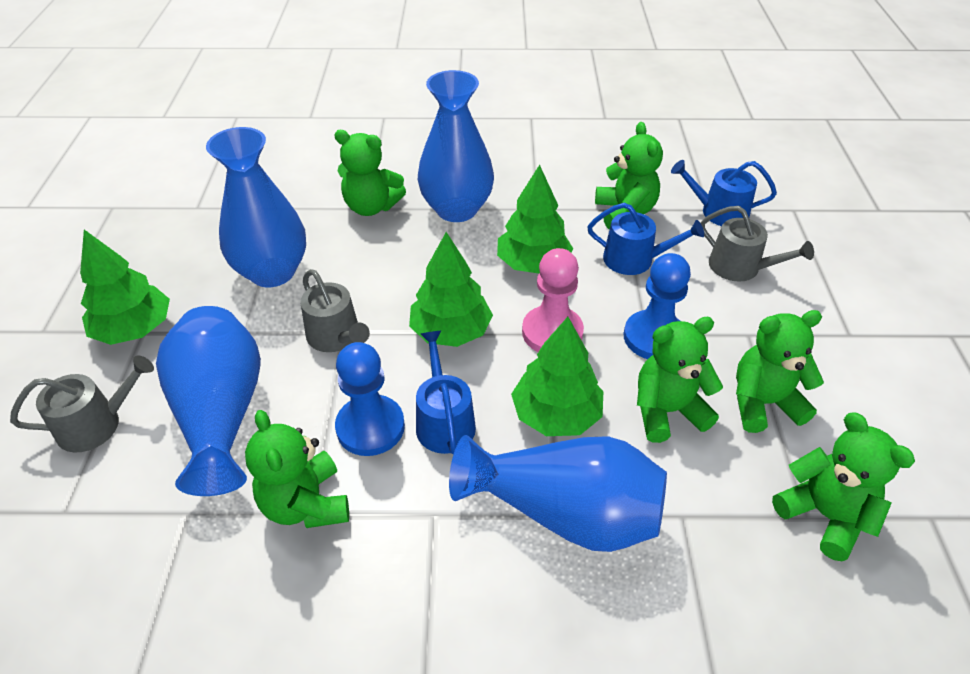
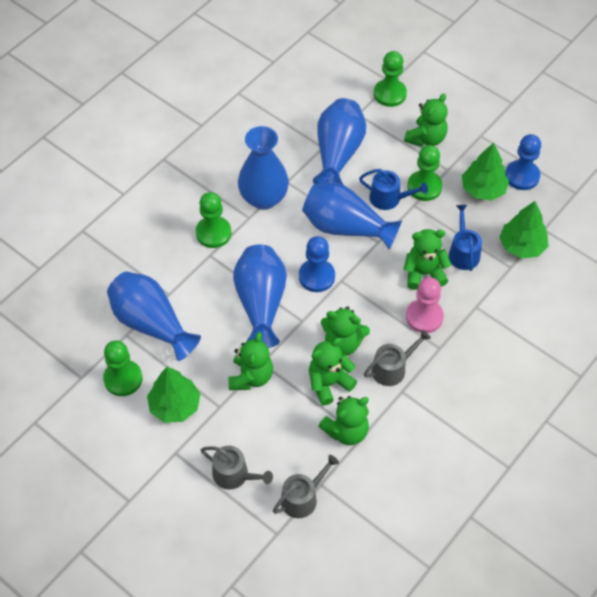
blue vase: 4 -> 5
blue watering can: 3 -> 2
green pawn: 0 -> 4
green tree: 4 -> 3

